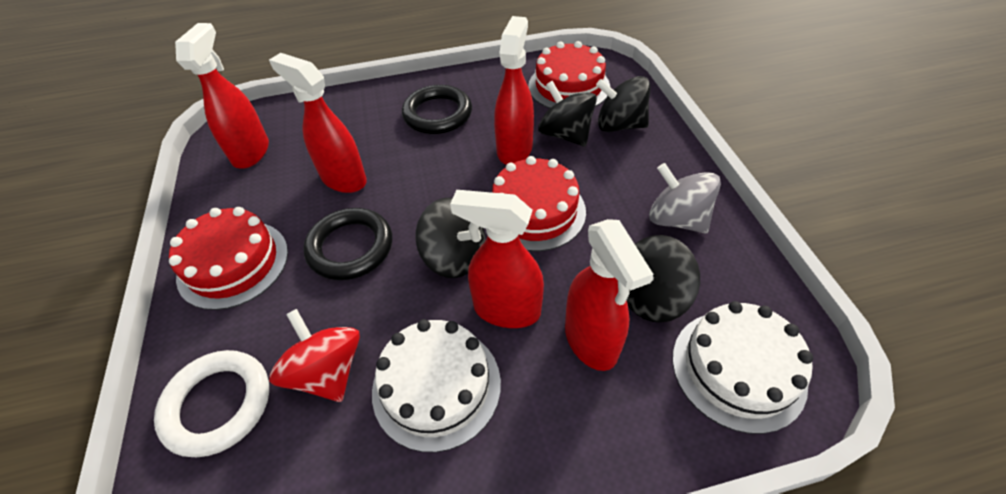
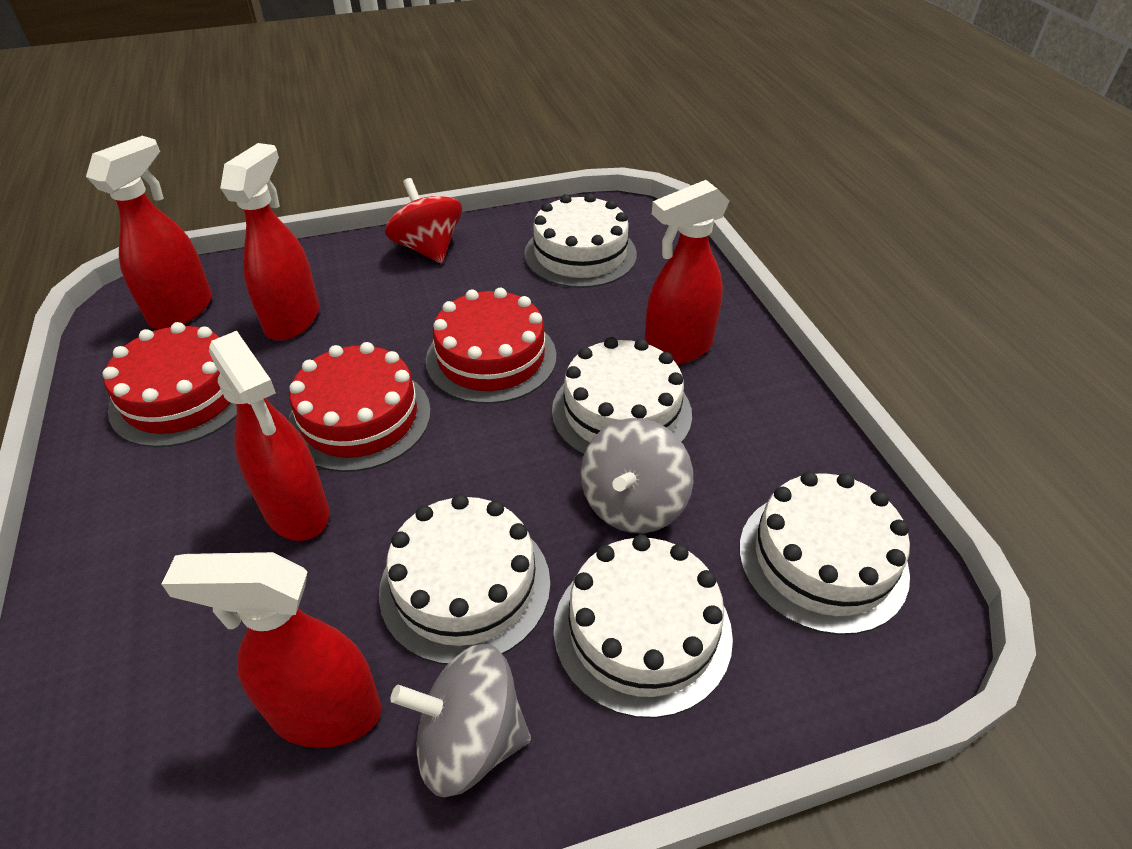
black ring: 2 -> 0
black spinning top: 4 -> 0
grey spinning top: 1 -> 2
white cake: 2 -> 5
white ring: 1 -> 0

